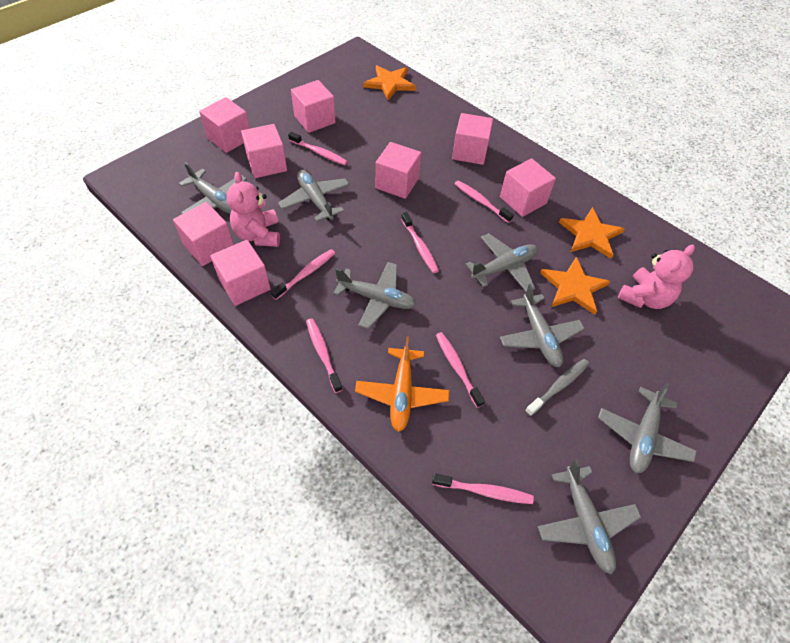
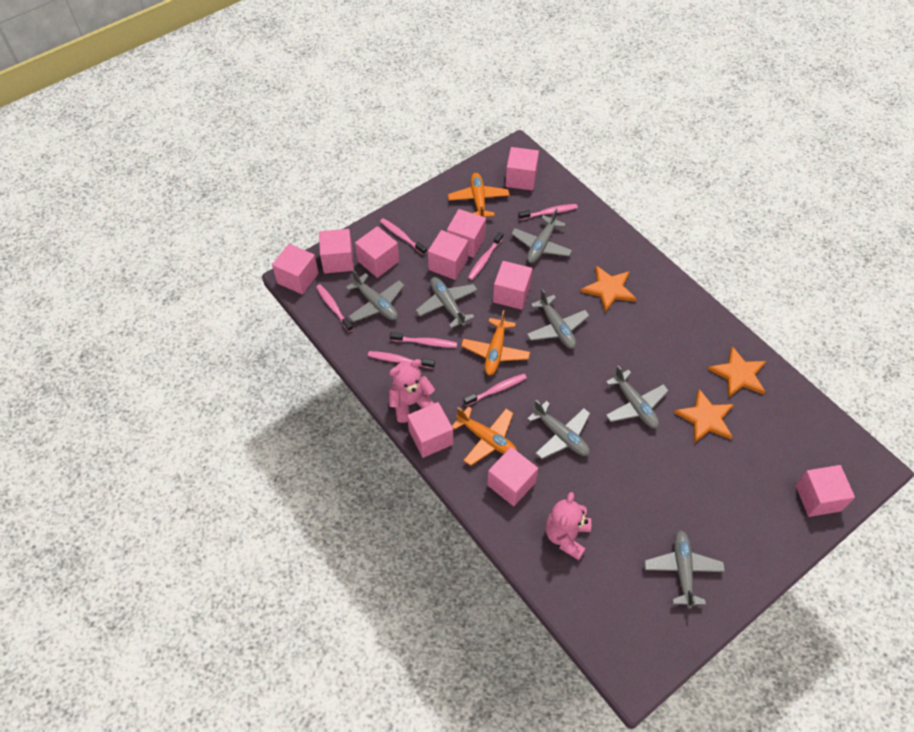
grey toothbrush: 1 -> 0
orange plane: 1 -> 3
pink cube: 8 -> 10

